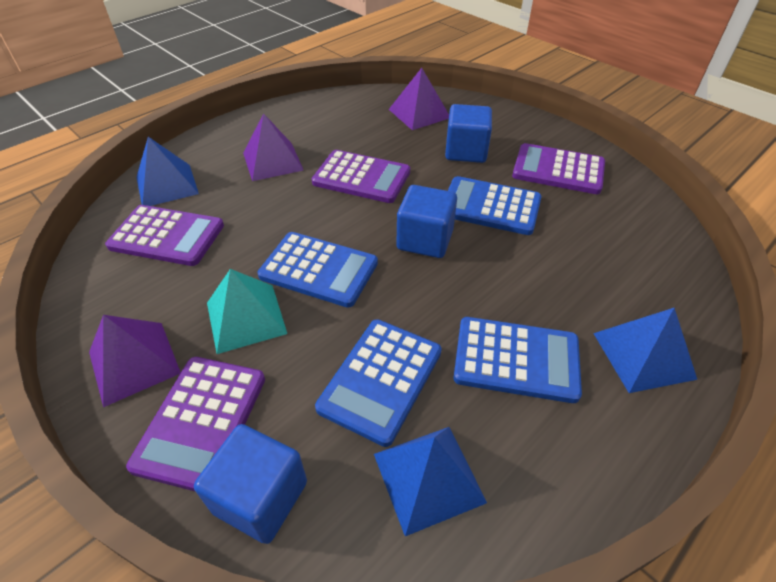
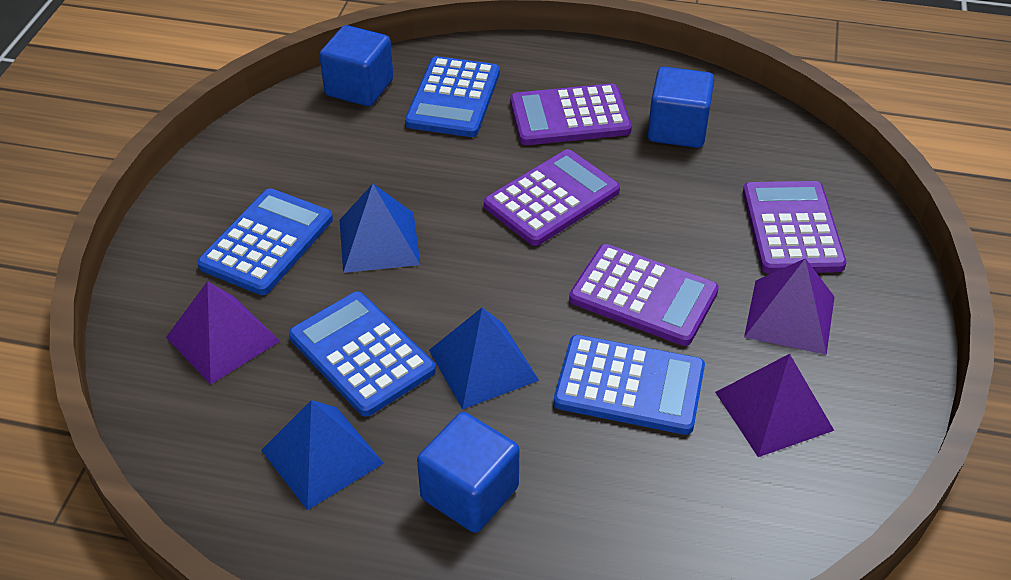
turquoise pyramid: 1 -> 0

